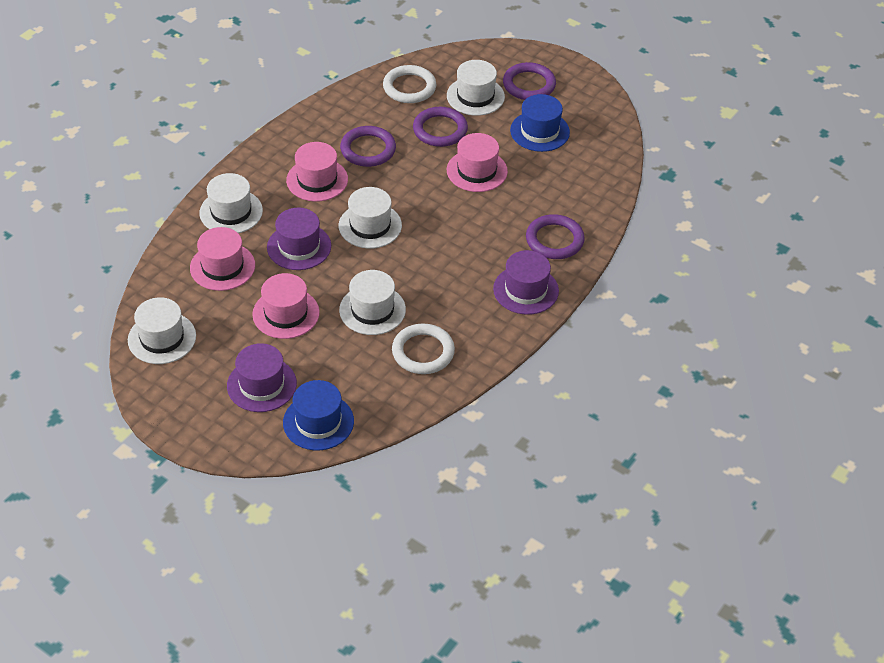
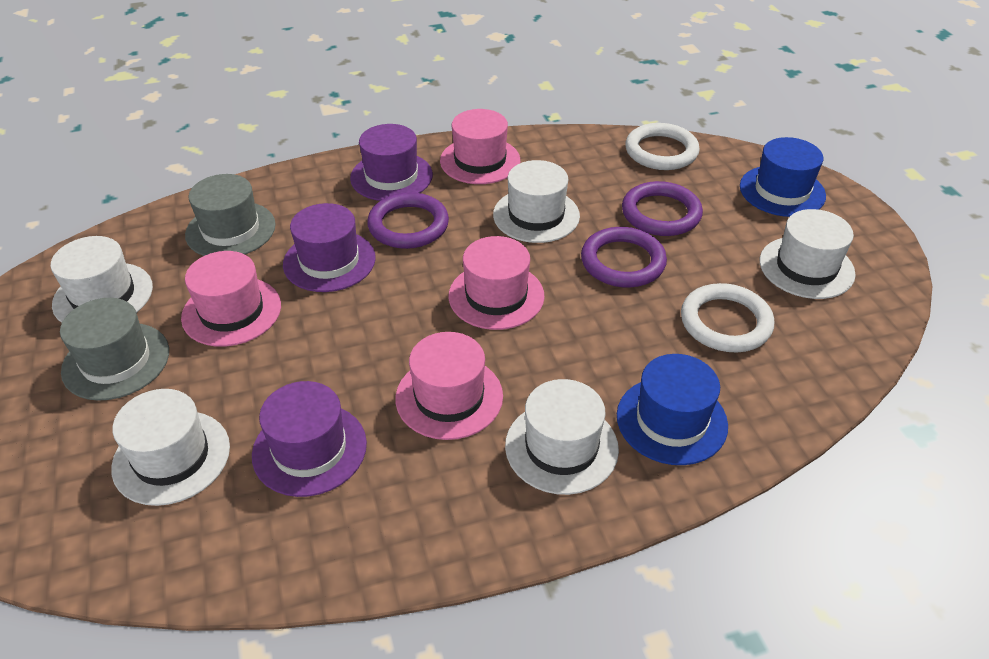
grey hat: 0 -> 2
purple ring: 4 -> 3

